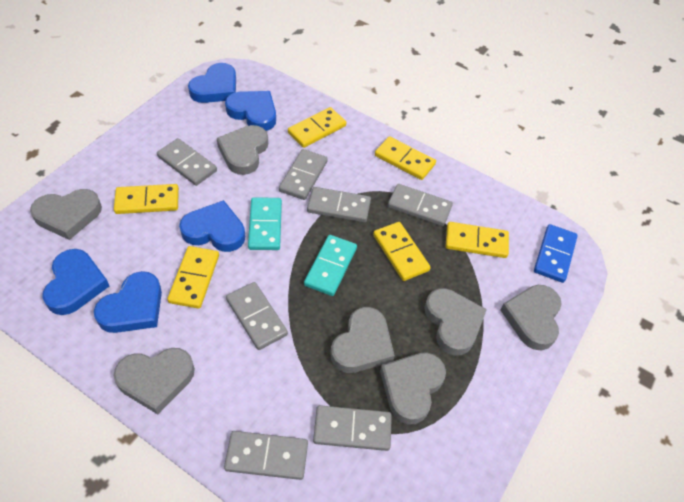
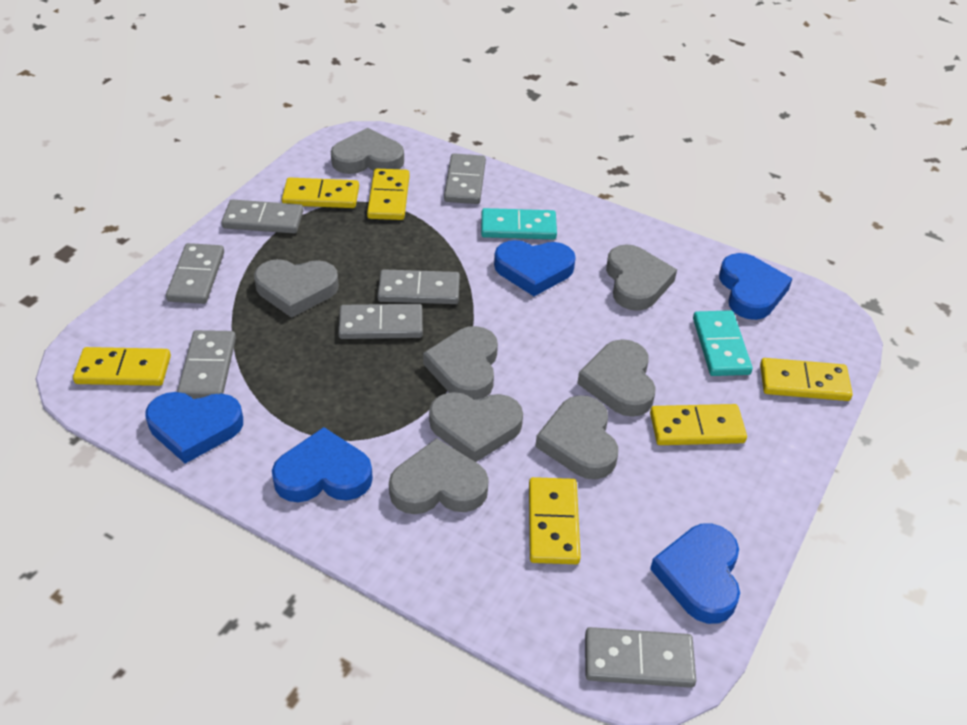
blue domino: 1 -> 0
grey heart: 7 -> 8

